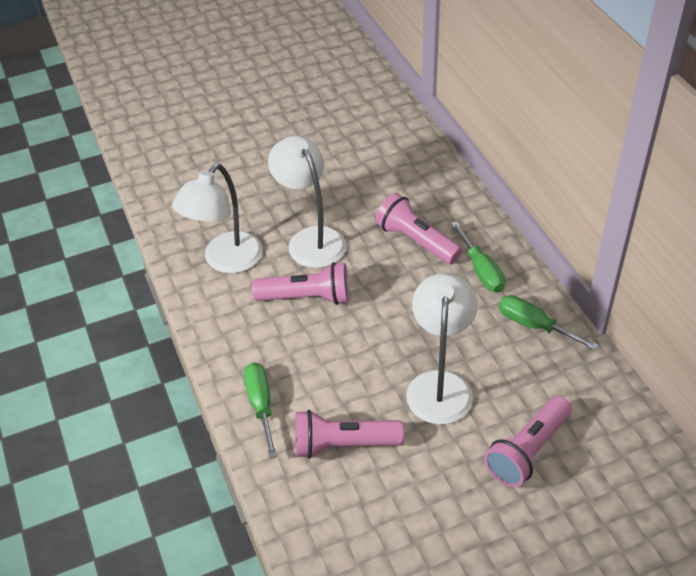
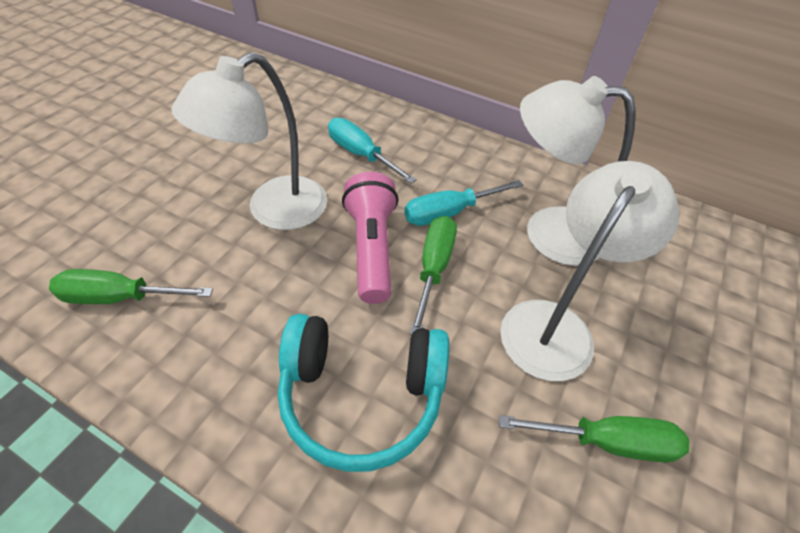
pink flashlight: 4 -> 1
turquoise headphones: 0 -> 1
turquoise screwdriver: 0 -> 2

